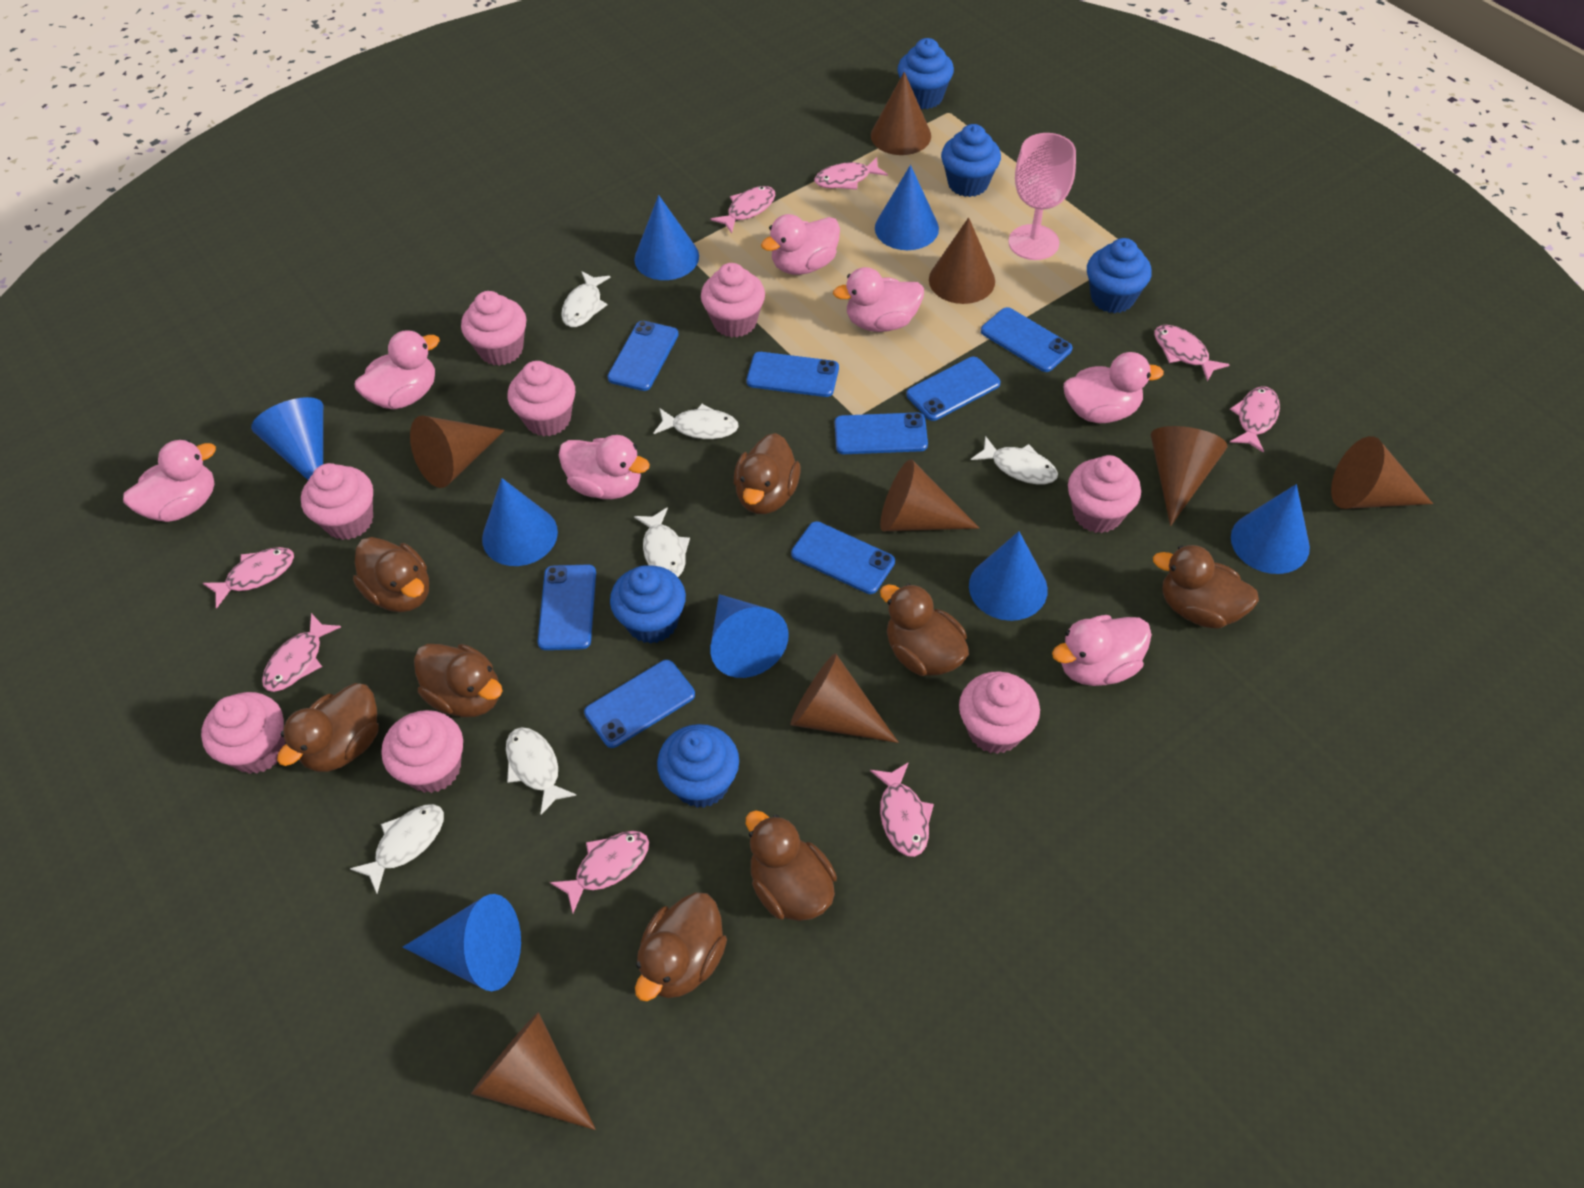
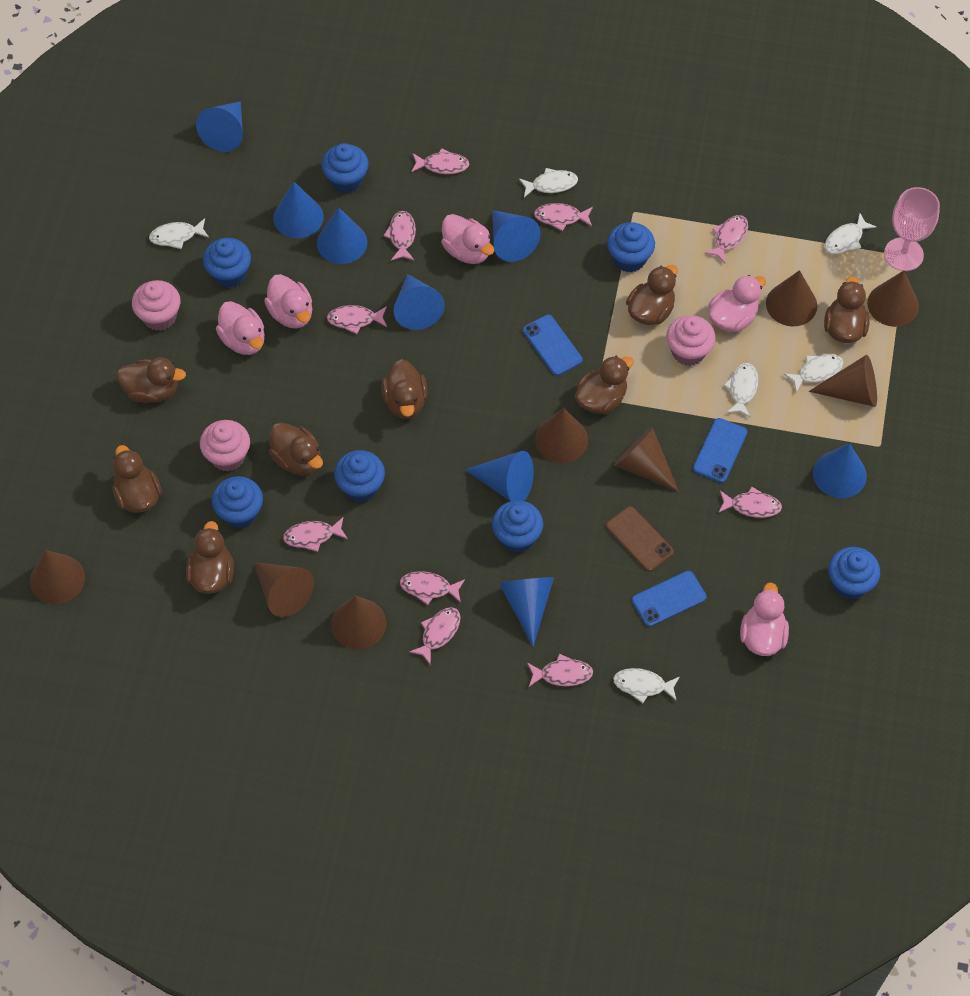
blue cupcake: 5 -> 7
blue phone: 8 -> 3
brown phone: 0 -> 1
pink cupcake: 8 -> 3
pink duck: 7 -> 5
pink fish: 8 -> 10

